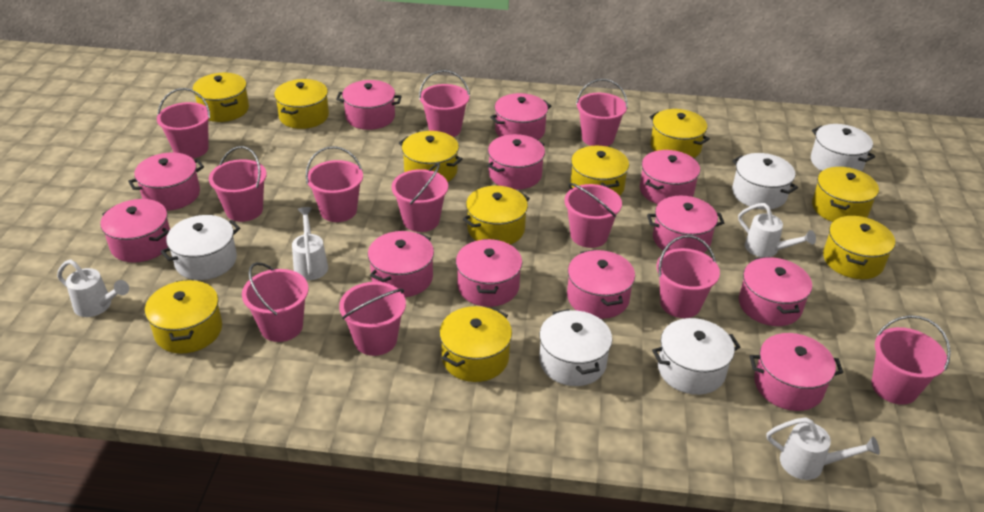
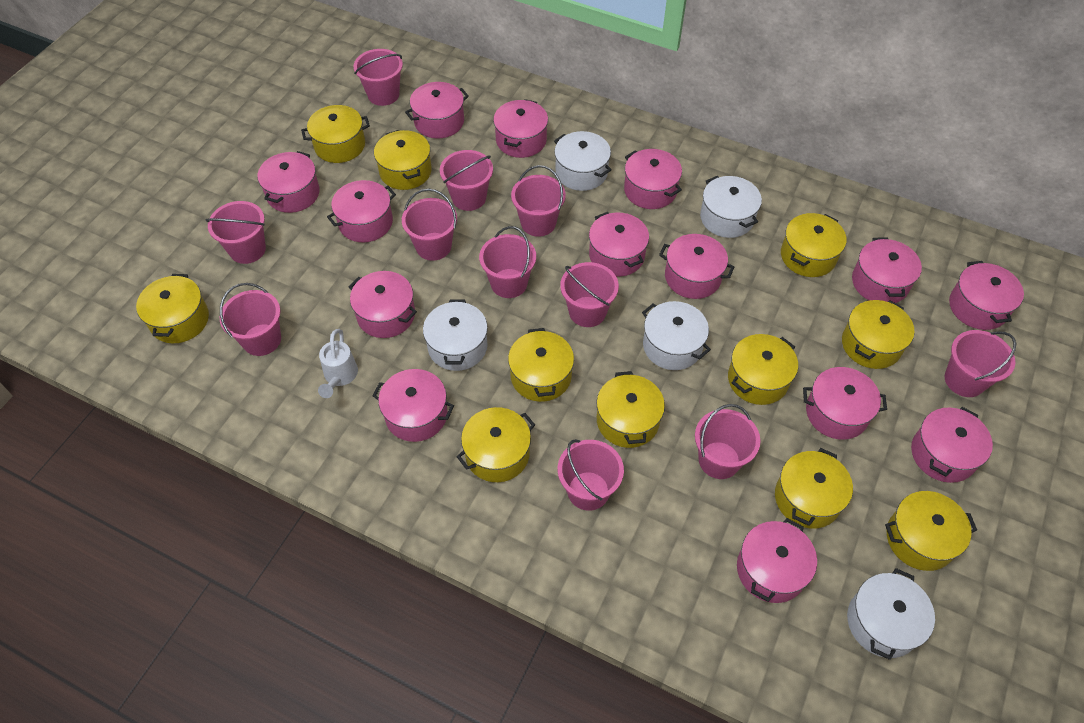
pink pot: 12 -> 14
white watering can: 4 -> 1
yellow pot: 10 -> 11

